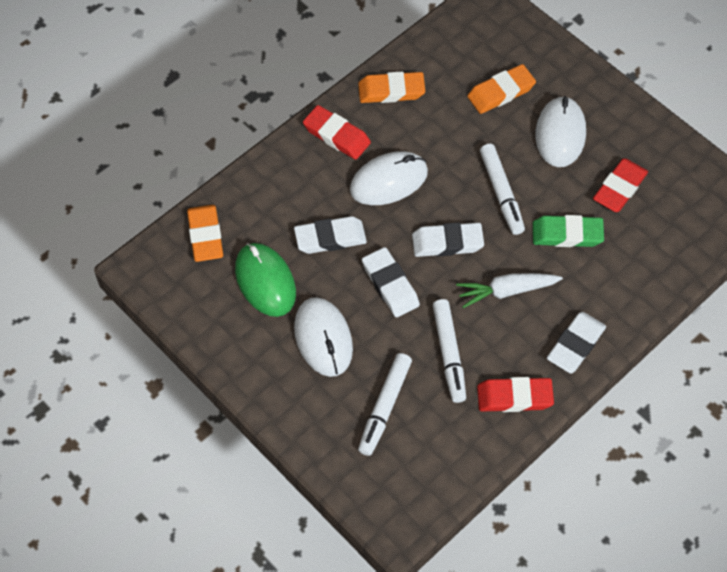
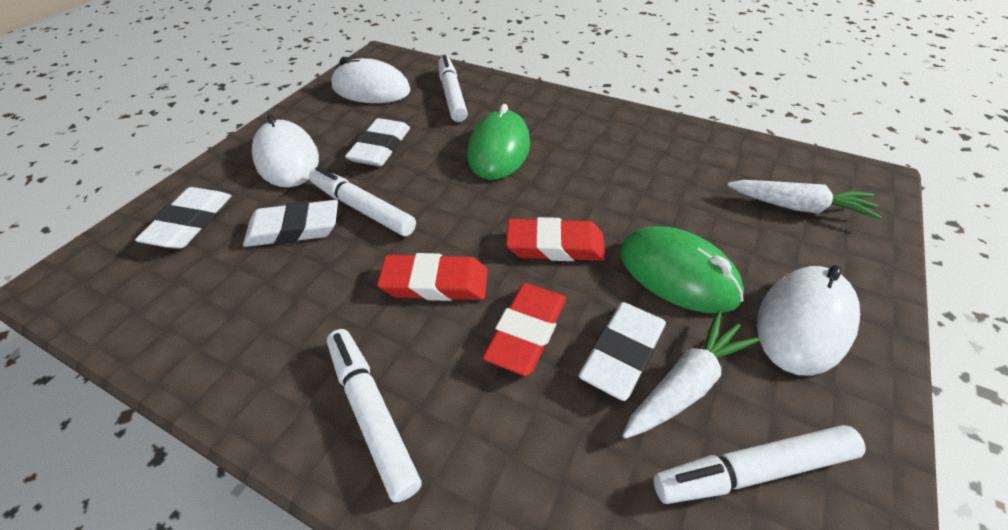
green eraser: 1 -> 0
green mouse: 1 -> 2
orange eraser: 3 -> 0
white carrot: 1 -> 2
white marker: 3 -> 4

